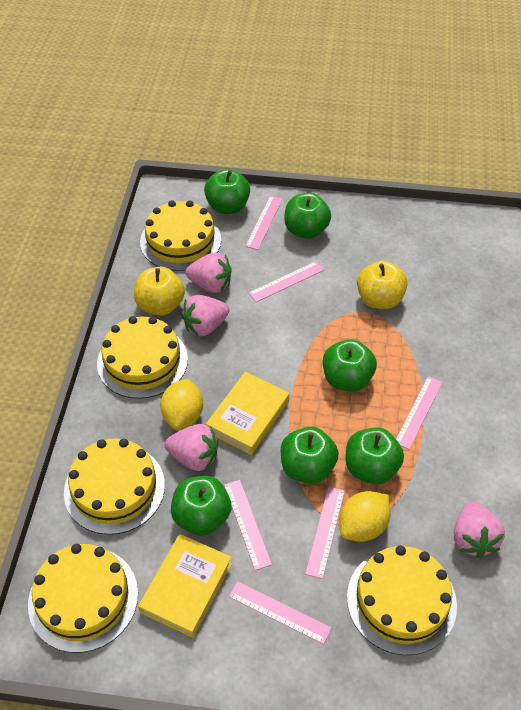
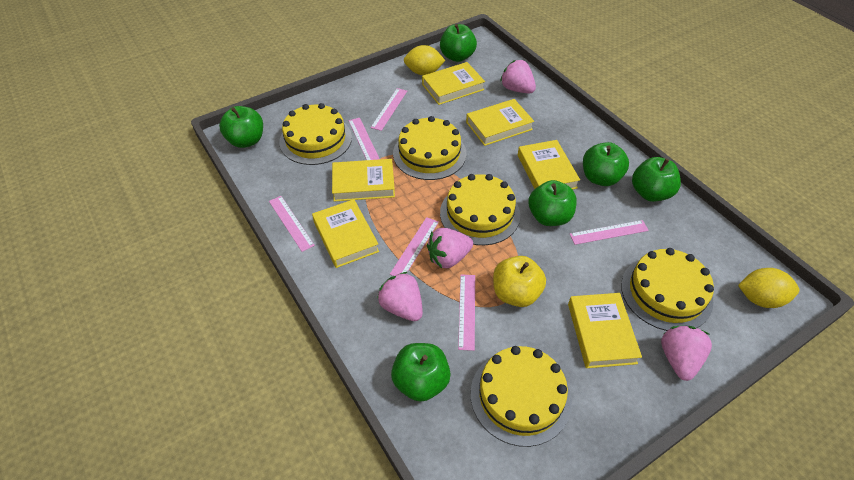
yellow apple: 2 -> 1
yellow book: 2 -> 6

